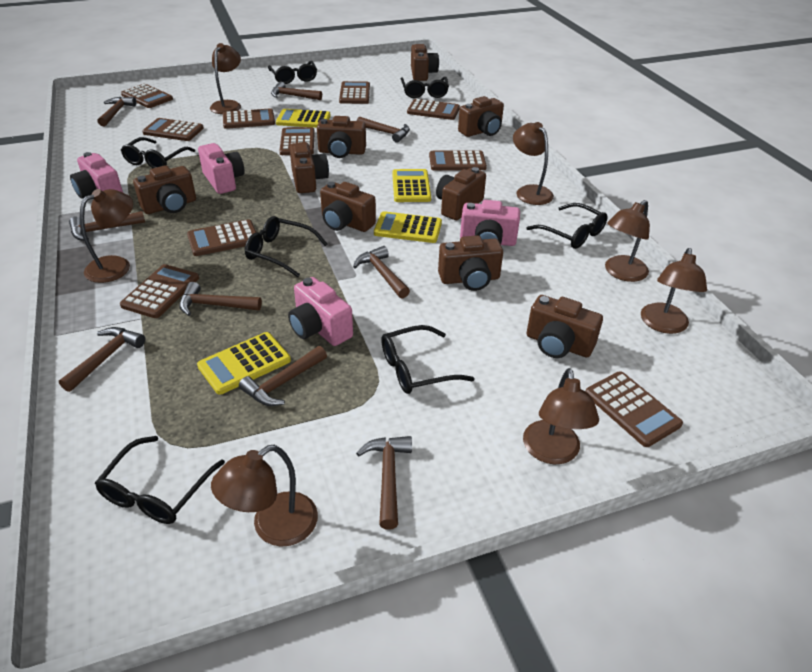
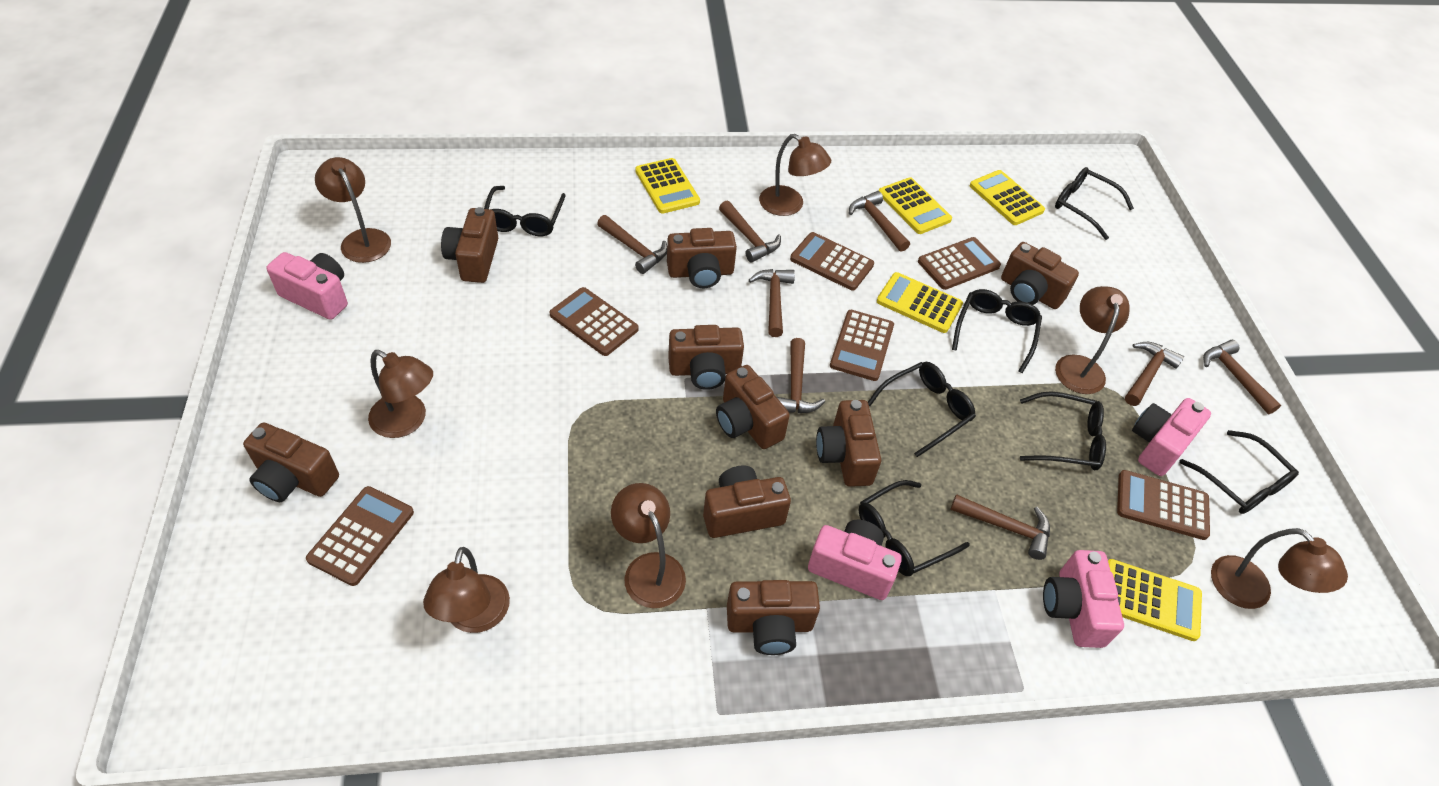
brown calculator: 10 -> 6
brown hammer: 9 -> 8
yellow calculator: 4 -> 5

